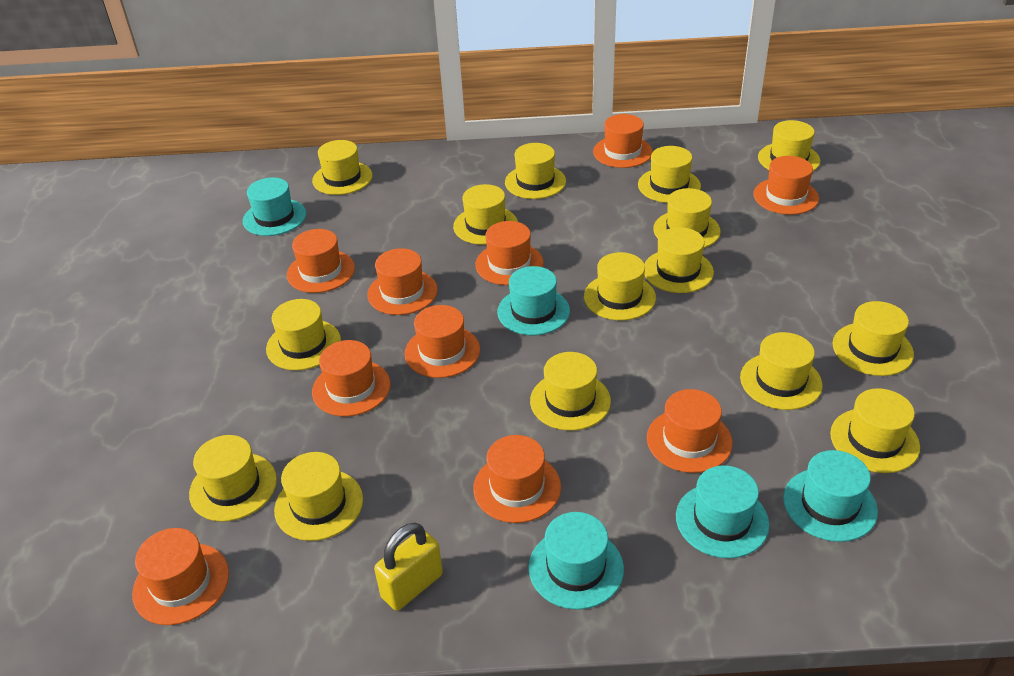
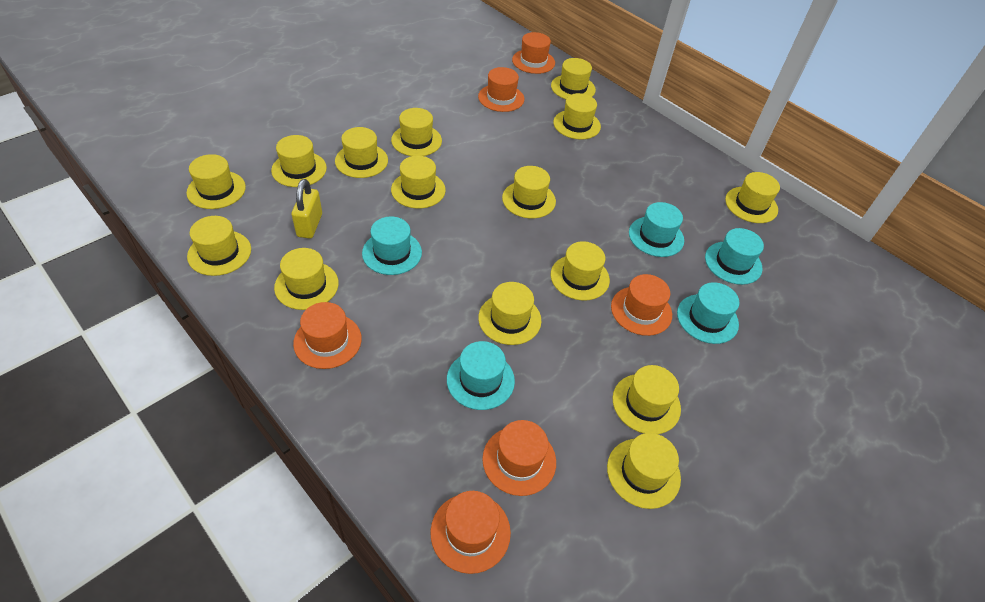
orange hat: 10 -> 6

